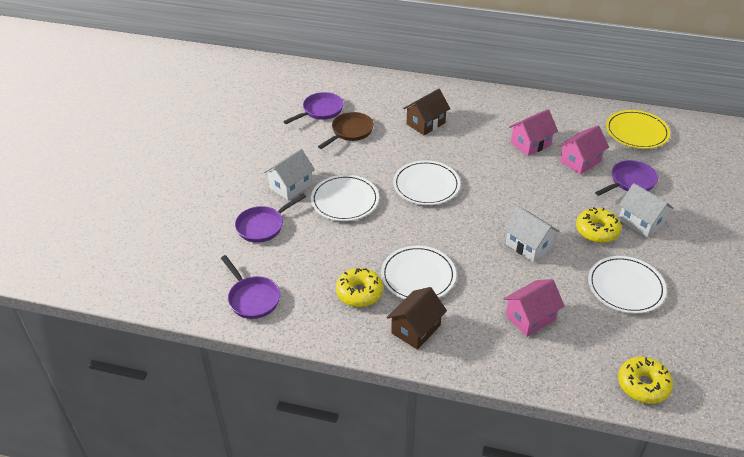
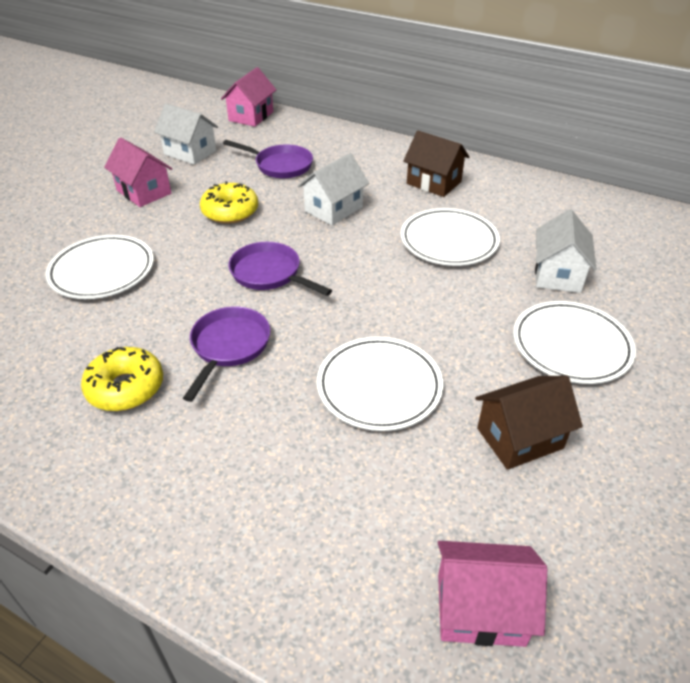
brown pan: 1 -> 0
purple pan: 4 -> 3
yellow donut: 3 -> 2
yellow plate: 1 -> 0

